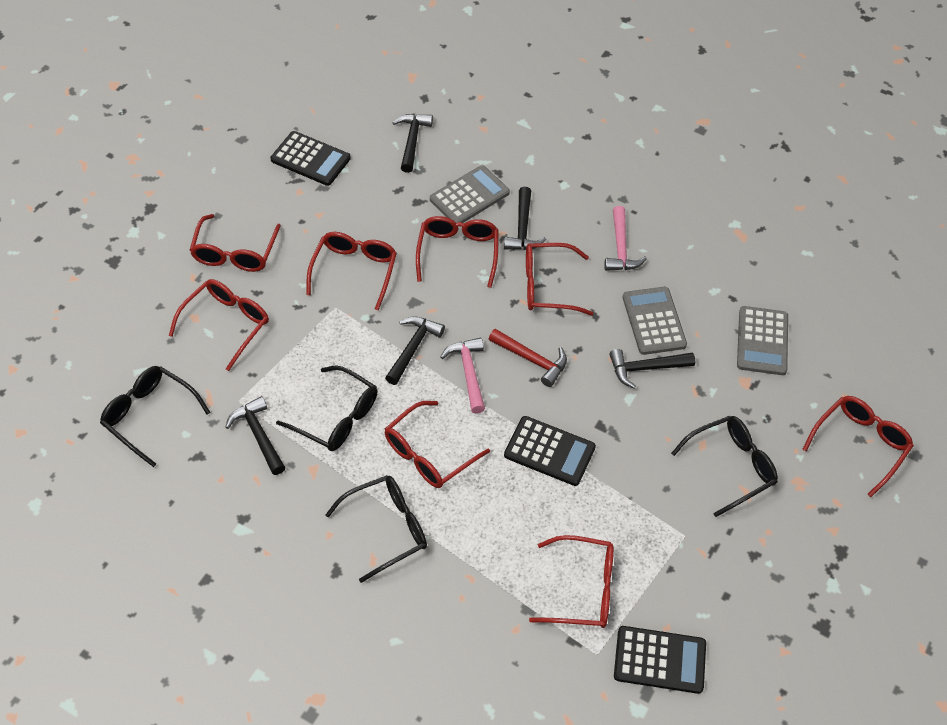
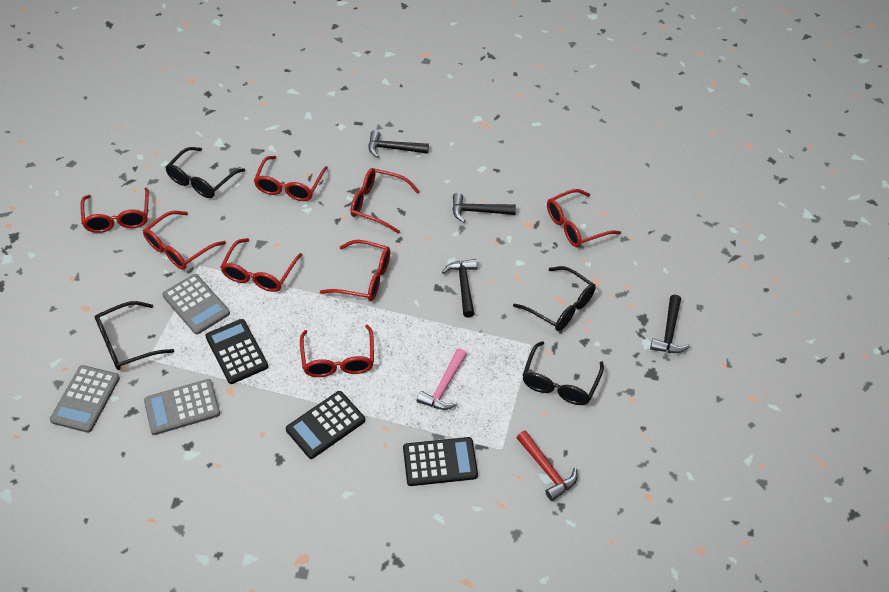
black hammer: 5 -> 4
pink hammer: 2 -> 1

